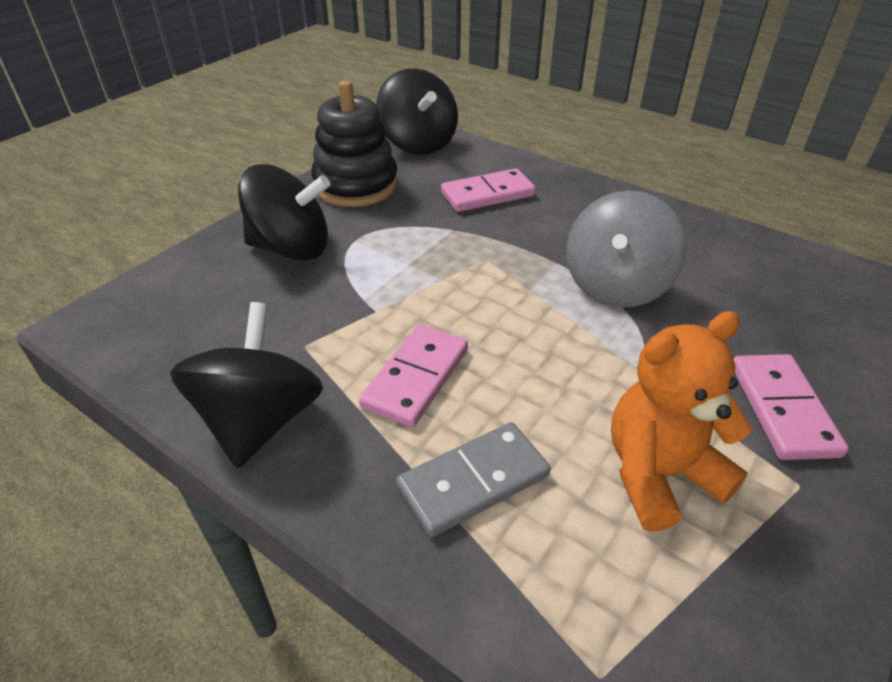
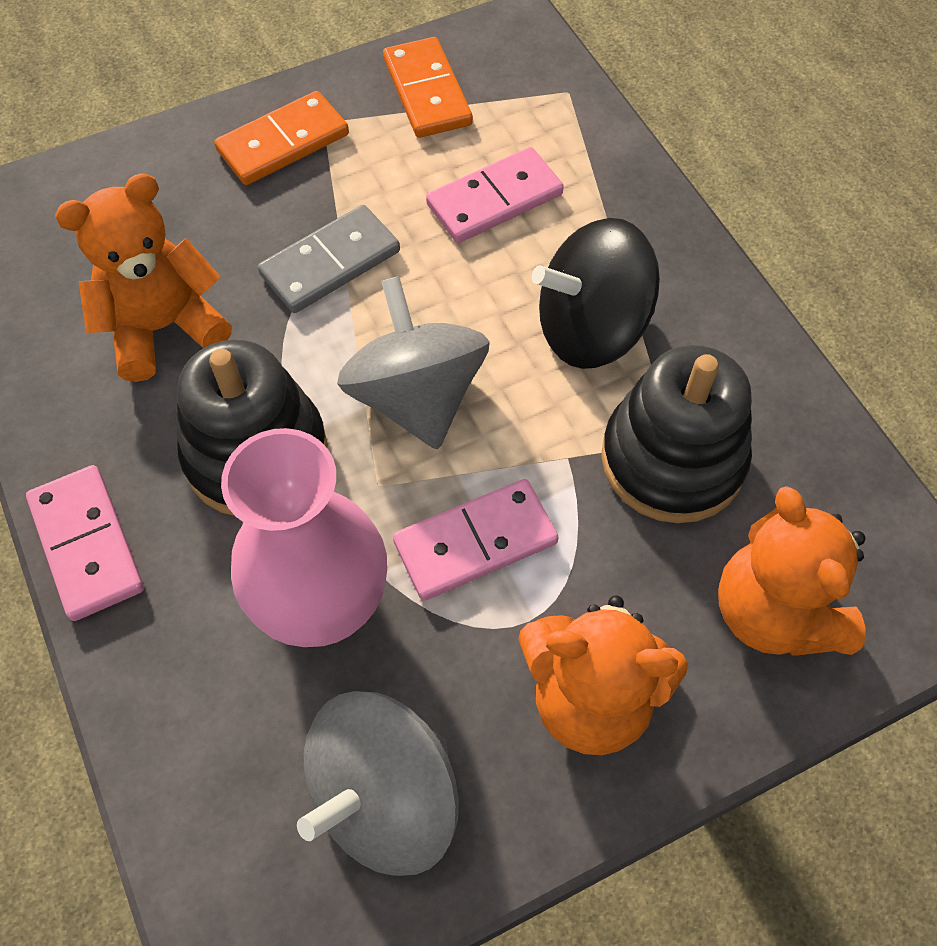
black spinning top: 3 -> 1
black stacking toy: 1 -> 2
grey spinning top: 1 -> 2
orange domino: 0 -> 2
orange teddy bear: 1 -> 3
pink vase: 0 -> 1

